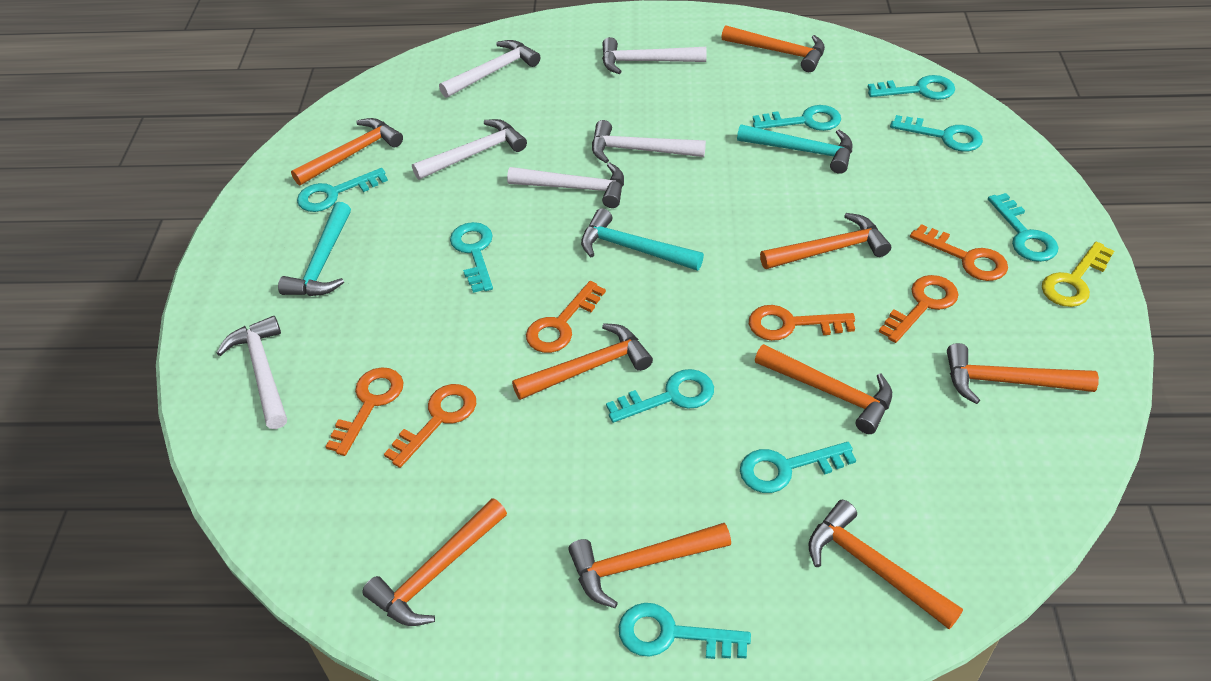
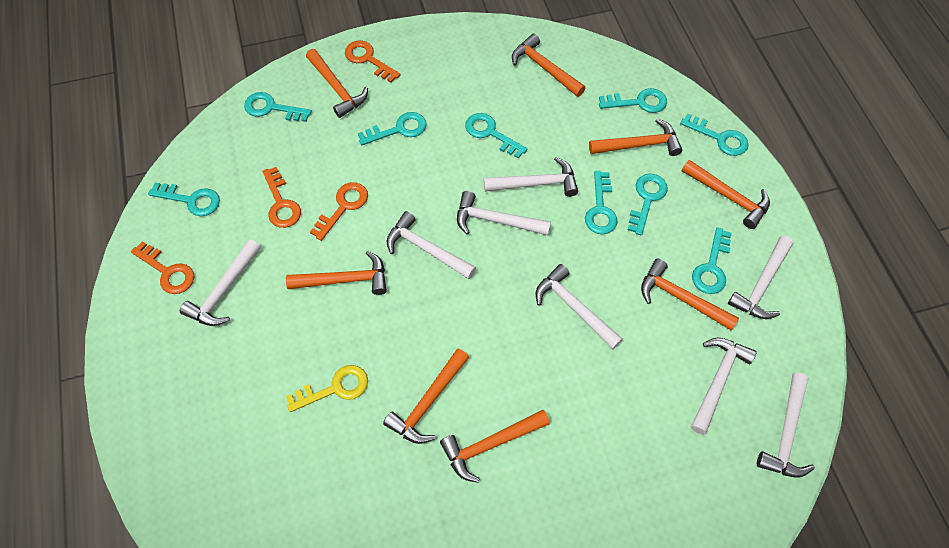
orange hammer: 9 -> 8
orange key: 6 -> 4
turquoise hammer: 3 -> 0
white hammer: 6 -> 8

